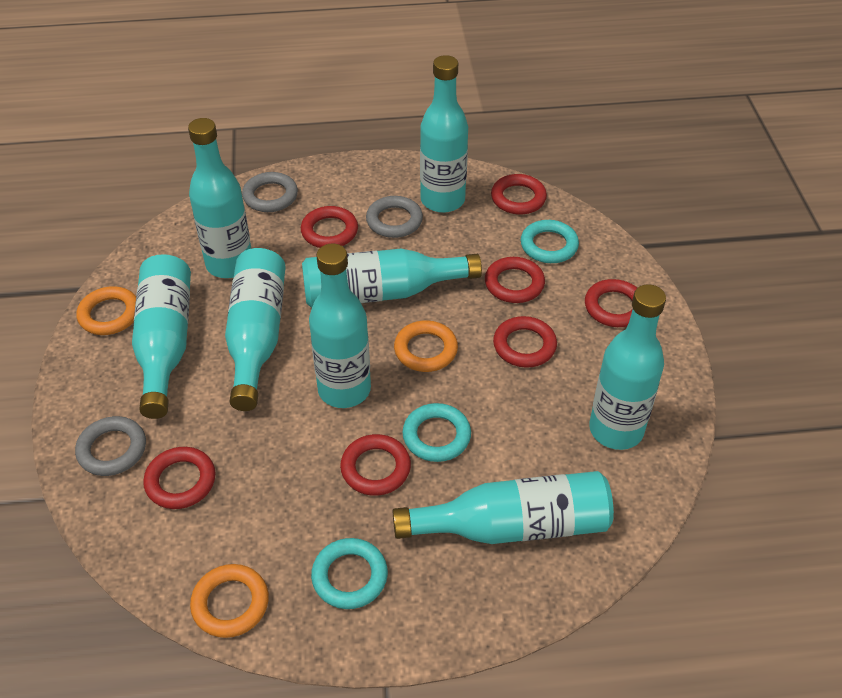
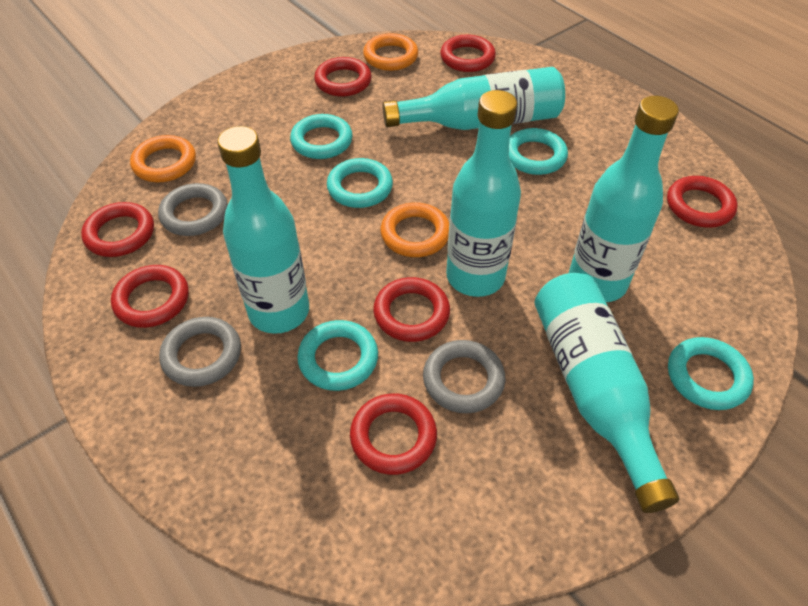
turquoise bottle: 8 -> 5
turquoise ring: 3 -> 5

